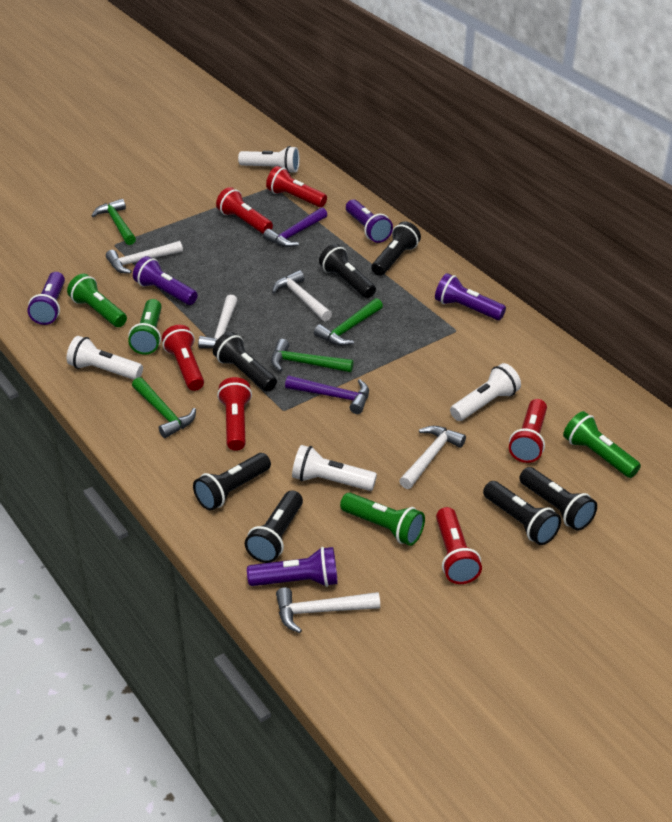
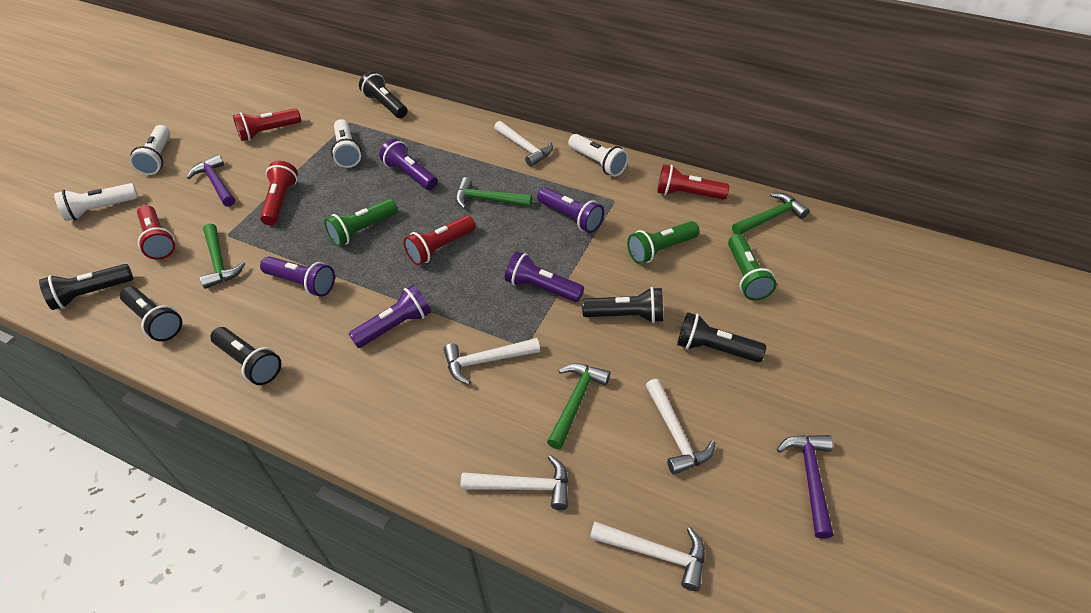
black flashlight: 7 -> 6
green flashlight: 4 -> 3
red flashlight: 6 -> 5

